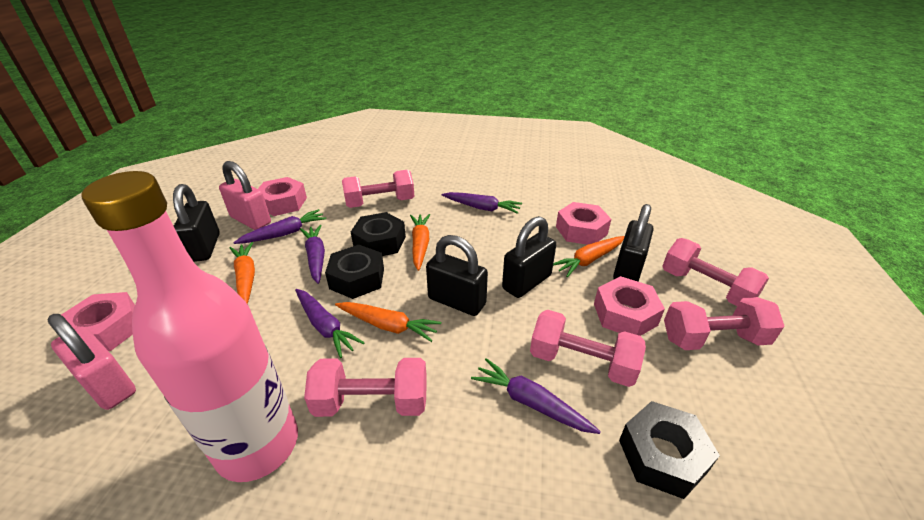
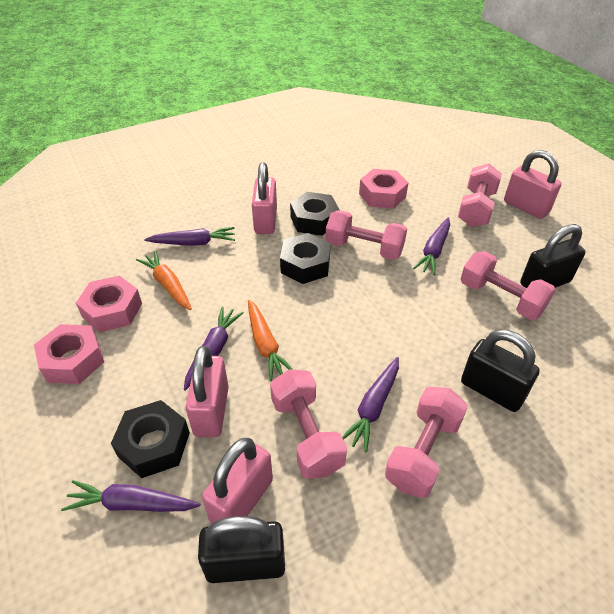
black padlock: 4 -> 3
orange carrot: 4 -> 2
pink bottle: 1 -> 0
pink nut: 4 -> 3
pink padlock: 2 -> 4

